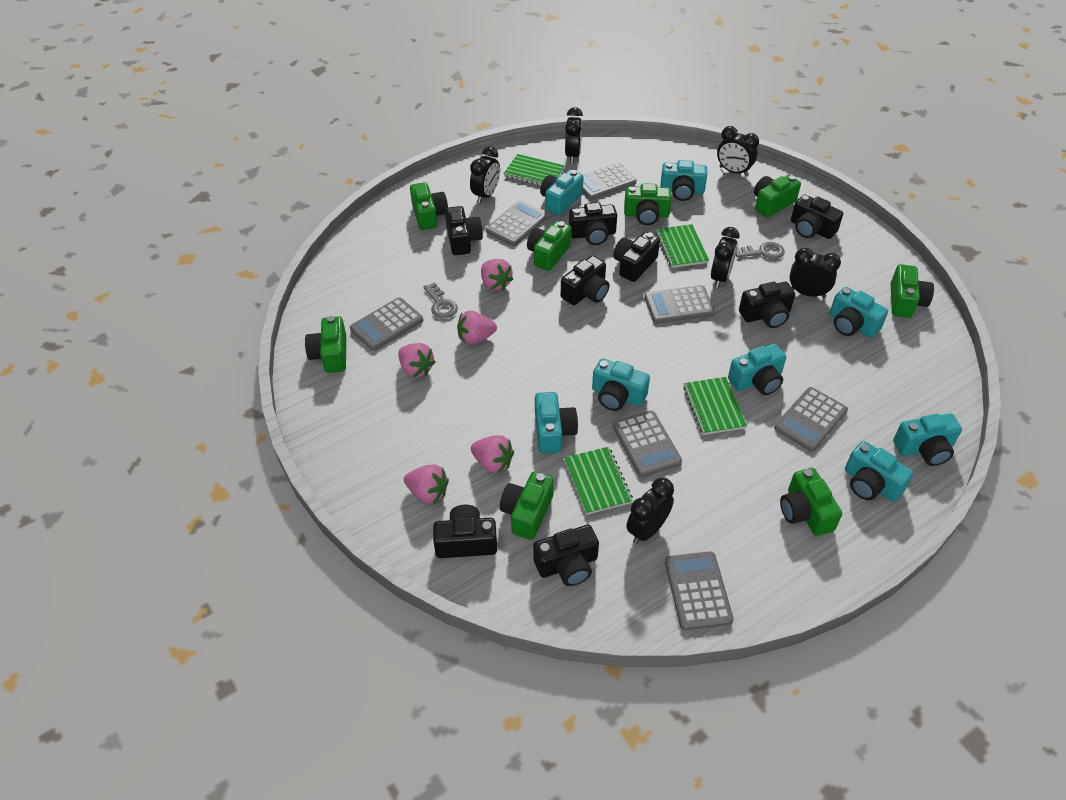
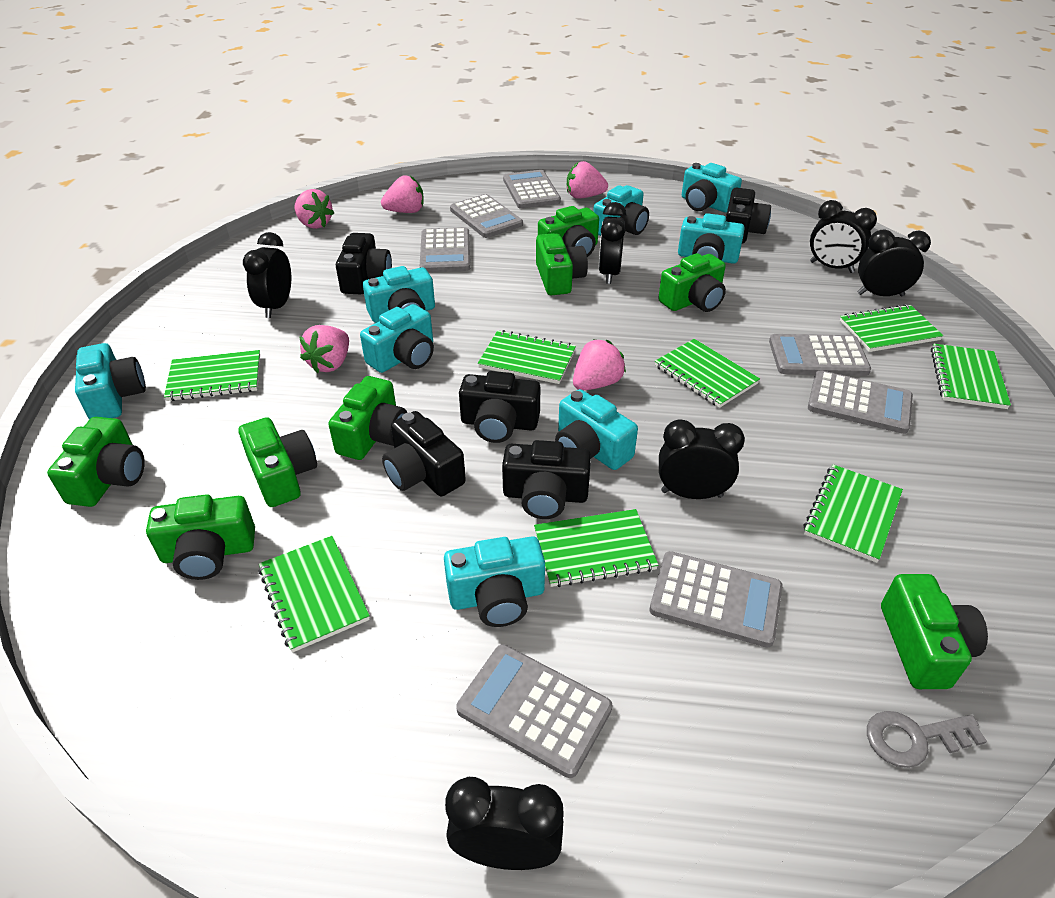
black camera: 8 -> 5
green notebook: 4 -> 8
grey key: 2 -> 1

